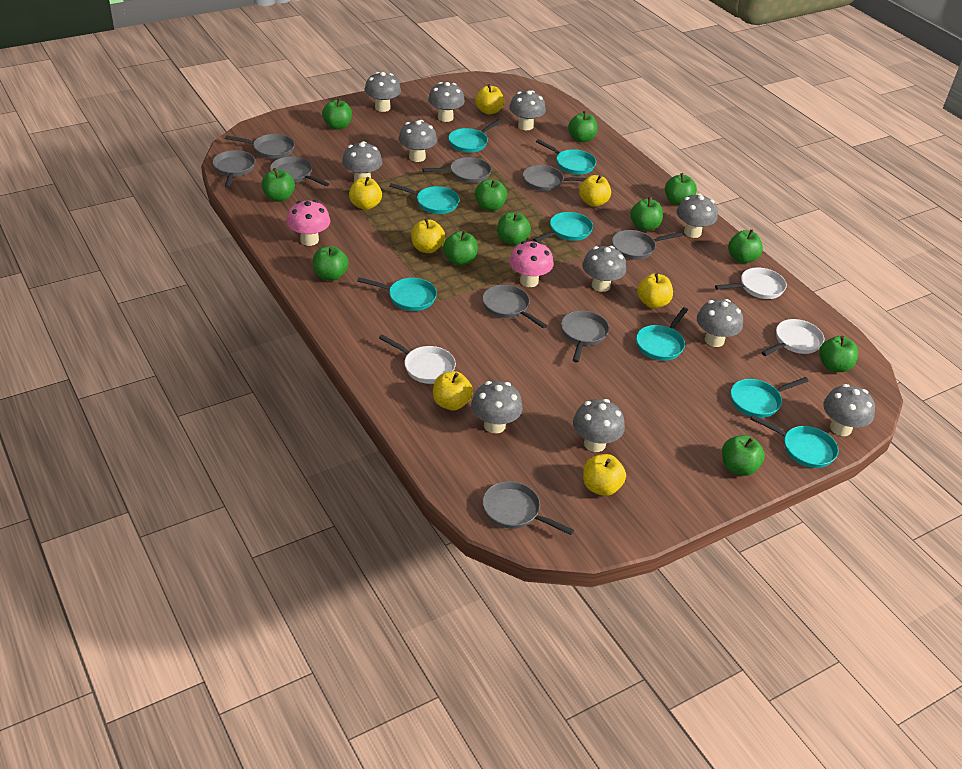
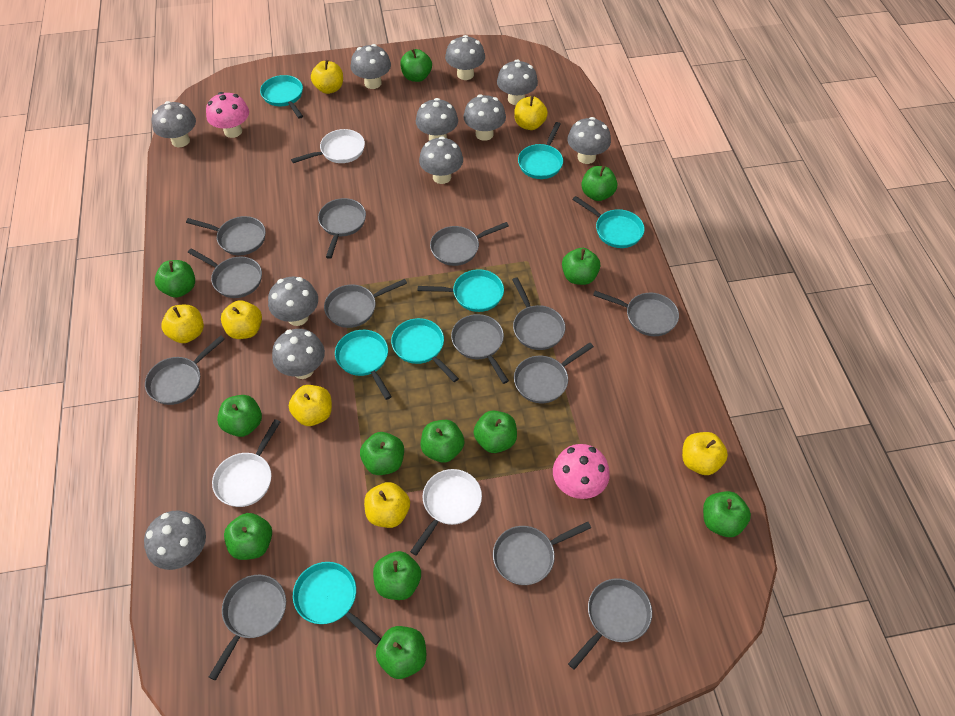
grey pan: 9 -> 13
turquoise pan: 8 -> 7

